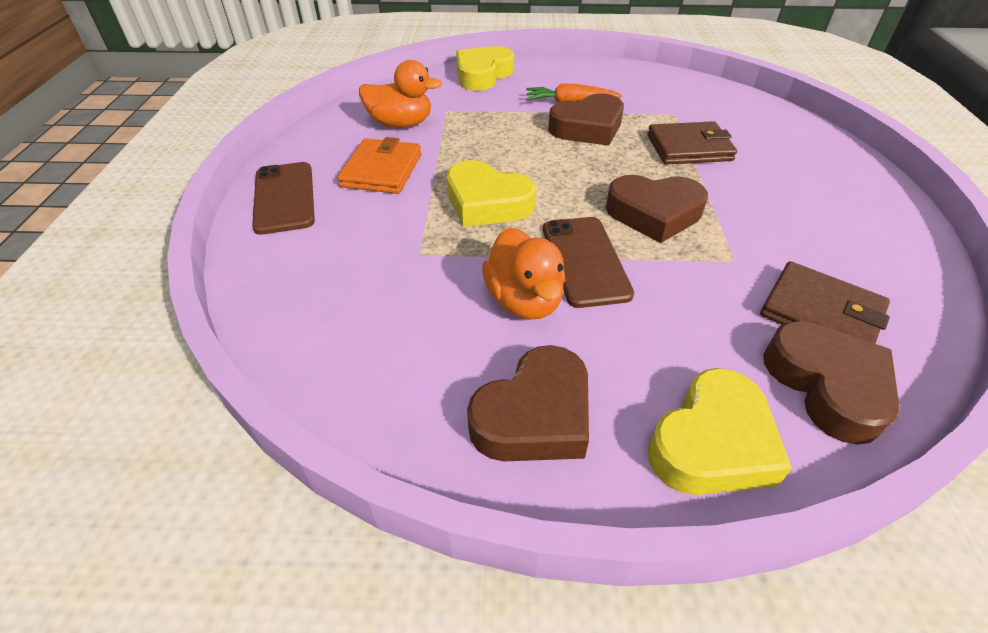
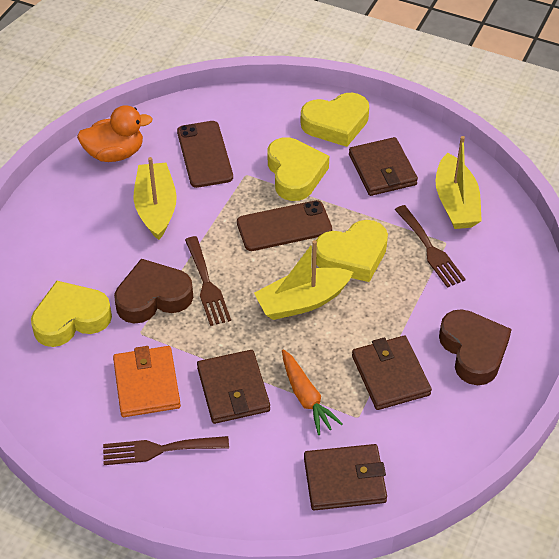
brown fork: 0 -> 3
brown heart: 4 -> 2
brown wallet: 2 -> 4
orange duck: 2 -> 1
yellow boat: 0 -> 3
yellow heart: 3 -> 4

